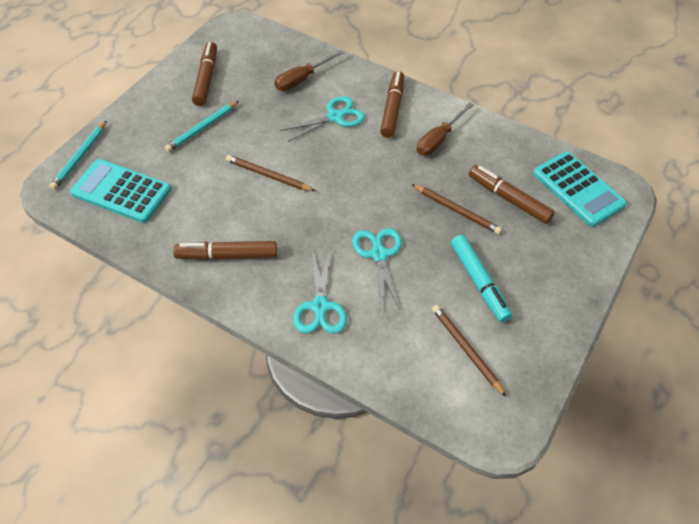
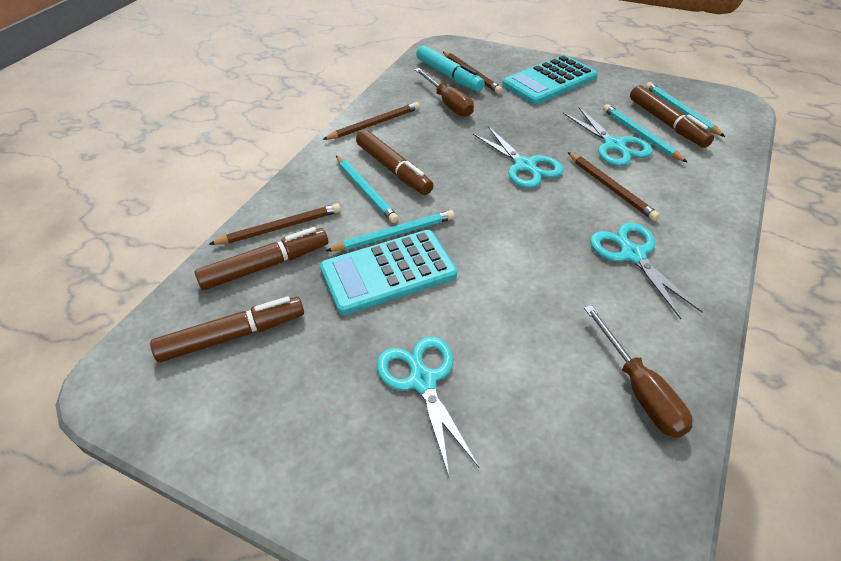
brown pencil: 3 -> 4
turquoise pencil: 2 -> 4
turquoise scissors: 3 -> 4

